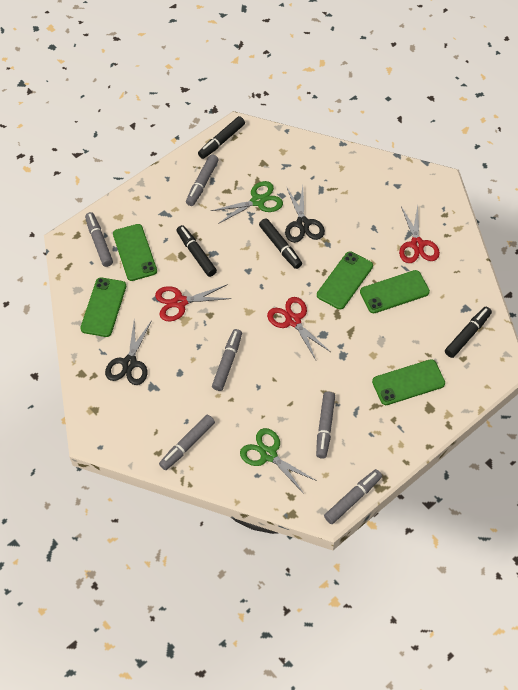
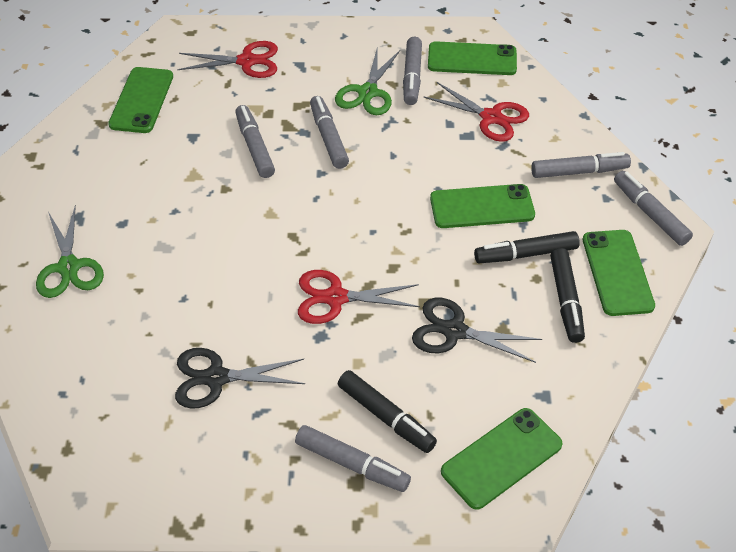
black marker: 4 -> 3

